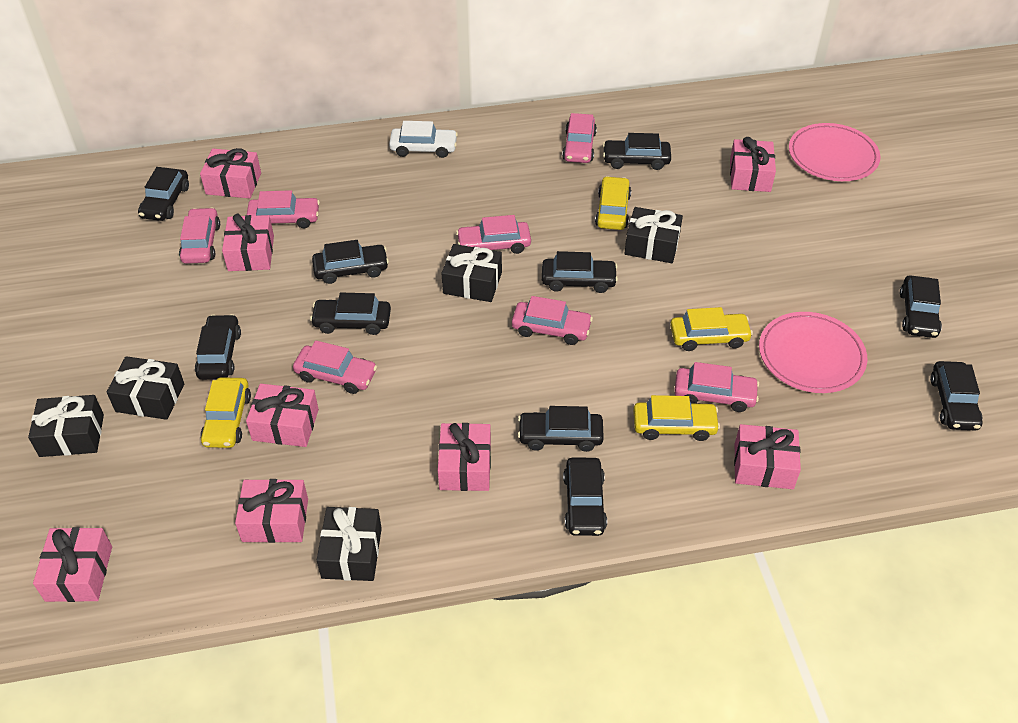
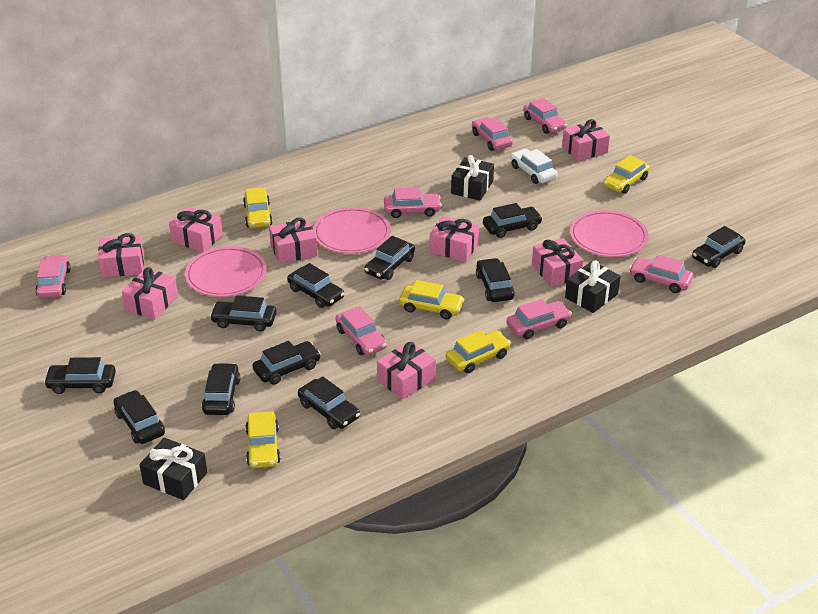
black car: 10 -> 11
black gift: 5 -> 3
pink plate: 2 -> 3
yellow car: 4 -> 5

